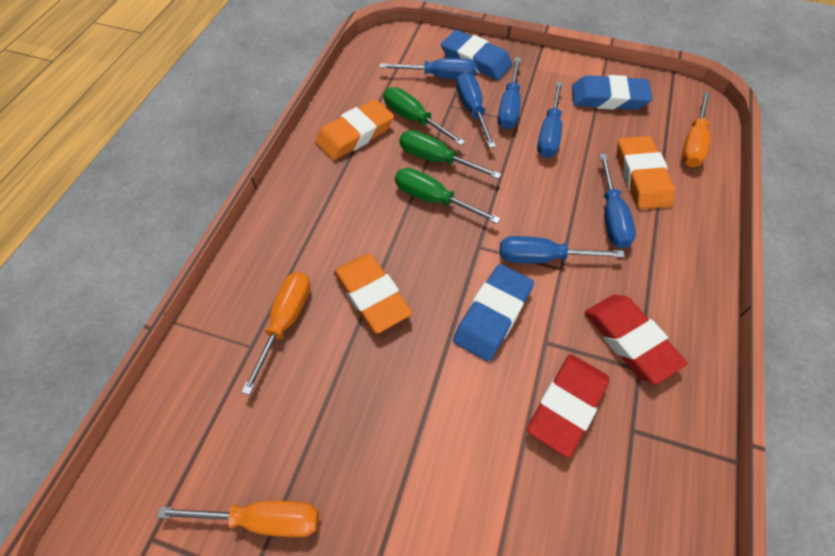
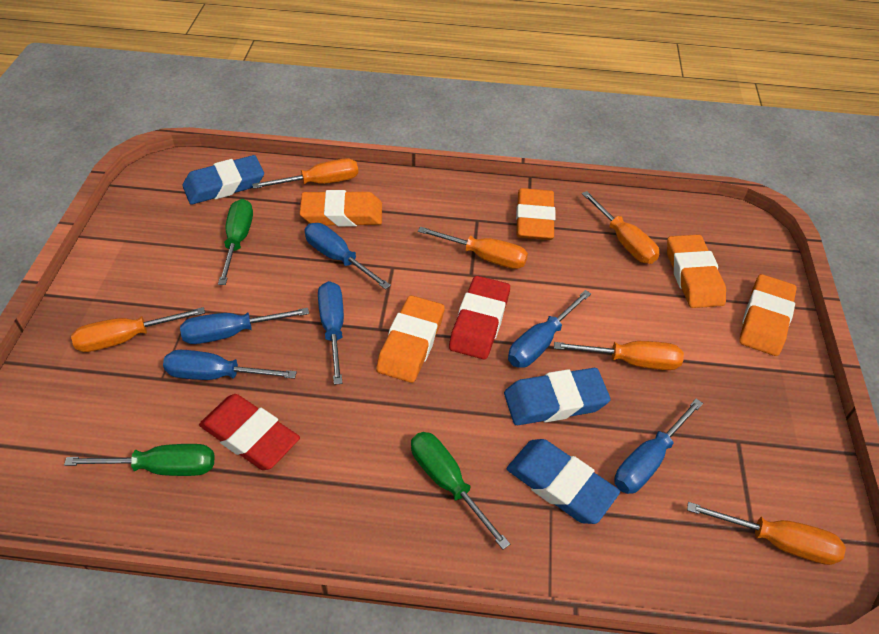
orange eraser: 3 -> 5
orange screwdriver: 3 -> 6

